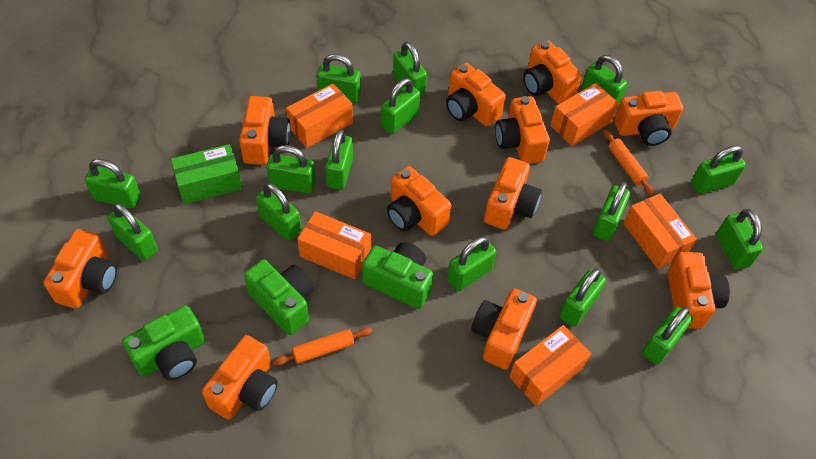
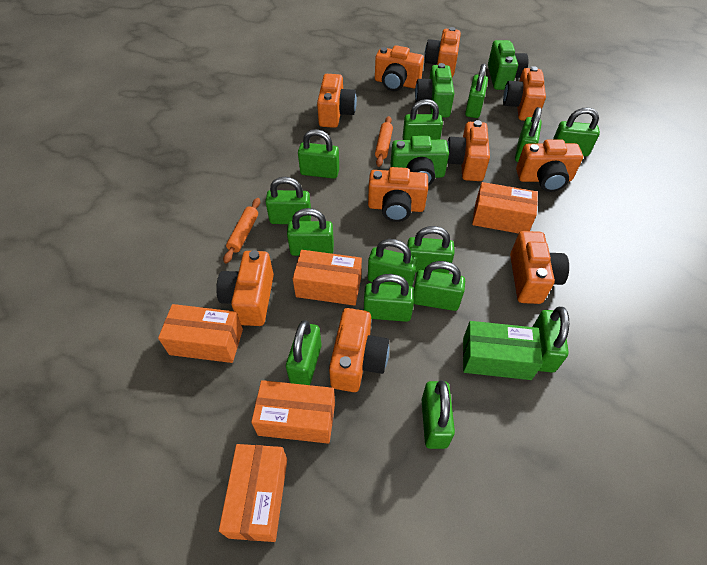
green padlock: 15 -> 14
orange camera: 11 -> 10

